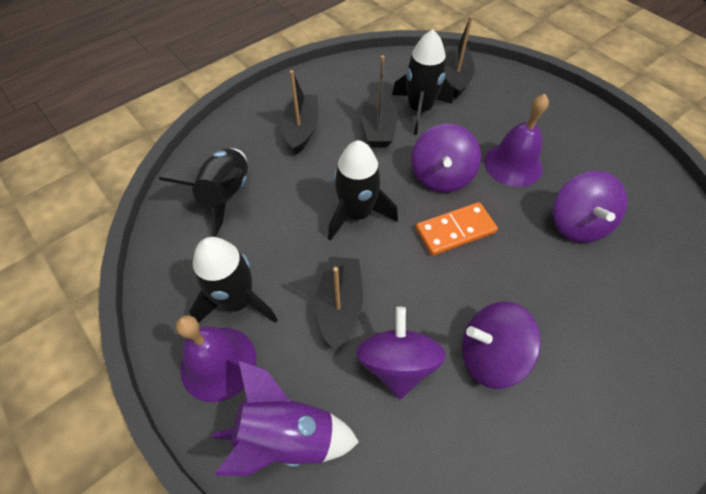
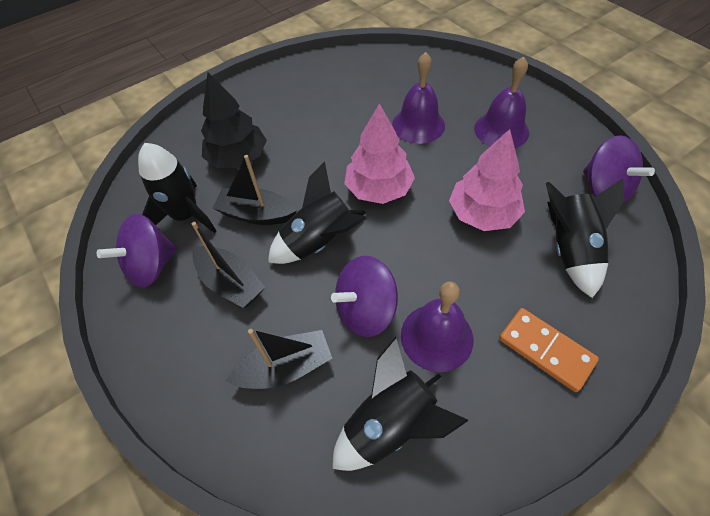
black boat: 4 -> 3
black tree: 0 -> 1
pink tree: 0 -> 2
purple bell: 2 -> 3
purple rocket: 1 -> 0
purple spinning top: 4 -> 3

